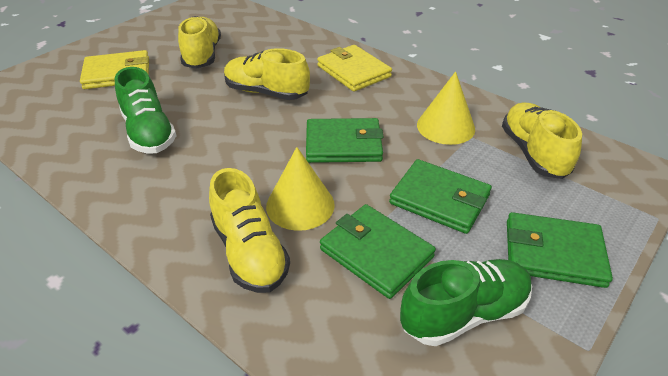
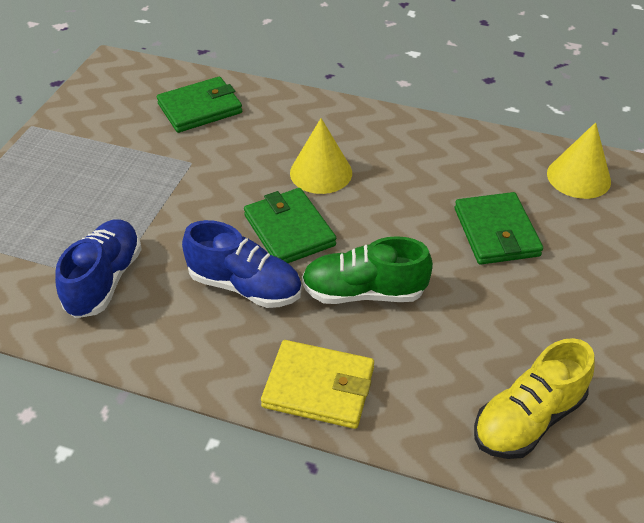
blue shoe: 0 -> 2
green shoe: 2 -> 1
green wallet: 4 -> 3
yellow shoe: 4 -> 1
yellow wallet: 2 -> 1

